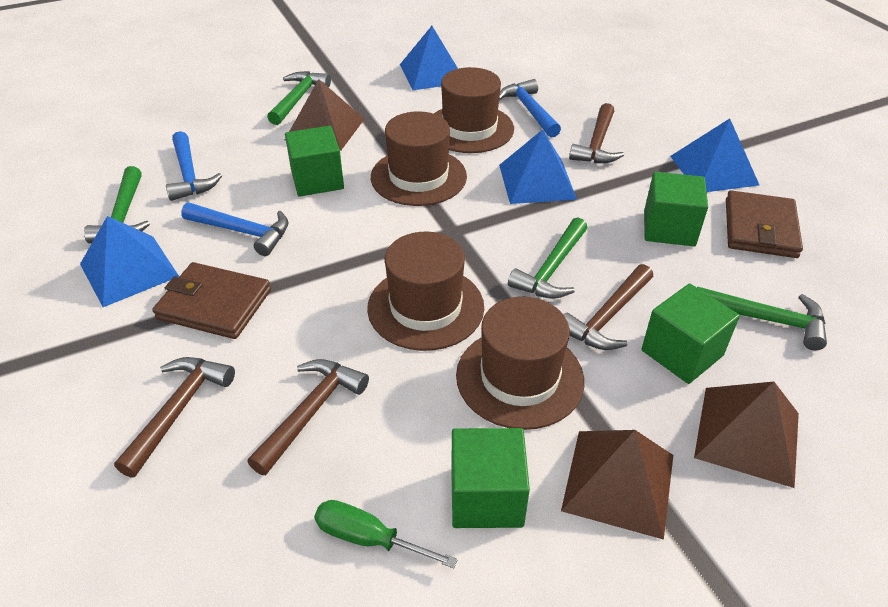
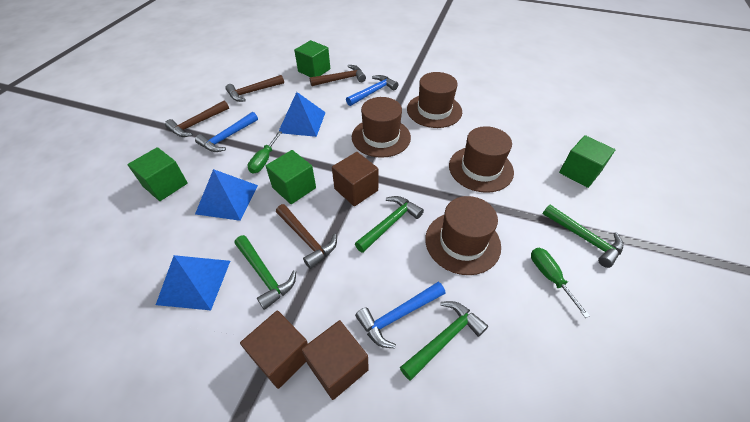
blue pyramid: 4 -> 3
brown cube: 0 -> 3
brown pyramid: 3 -> 0
brown wallet: 2 -> 0
green screwdriver: 1 -> 2

